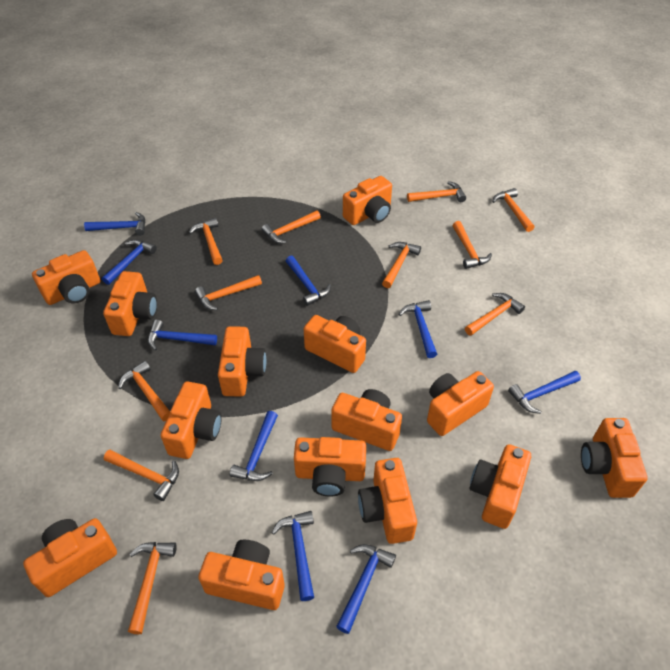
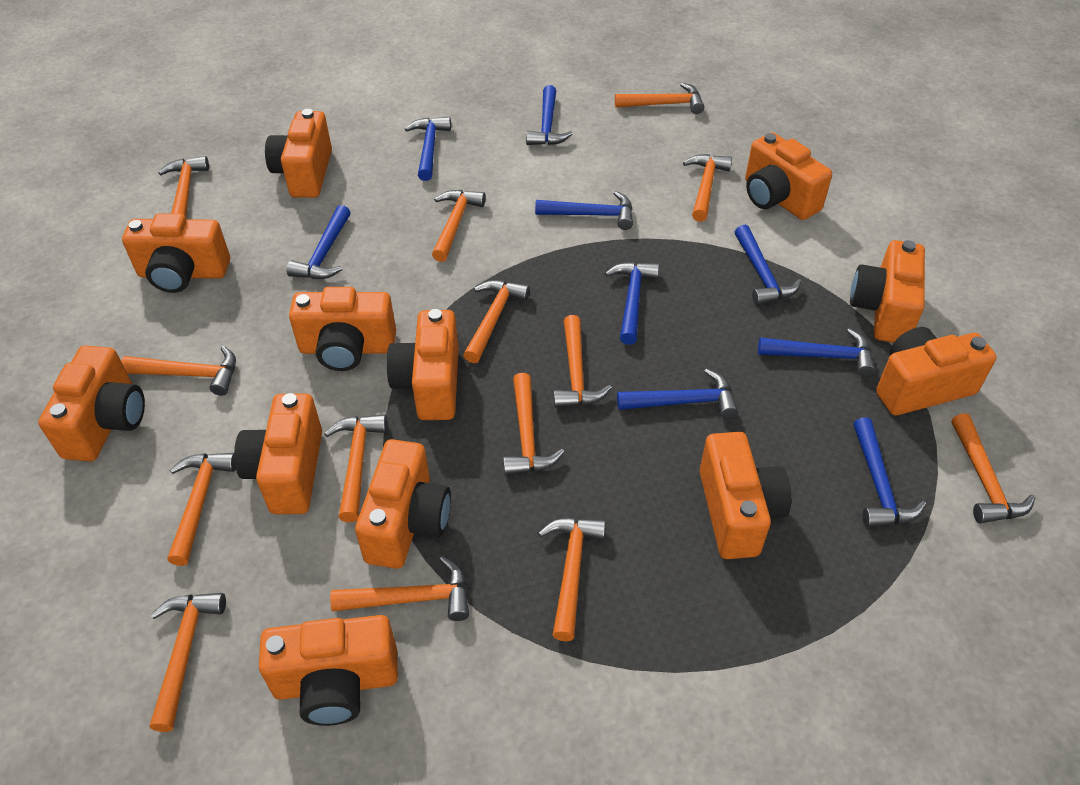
orange camera: 14 -> 12
orange hammer: 11 -> 14

